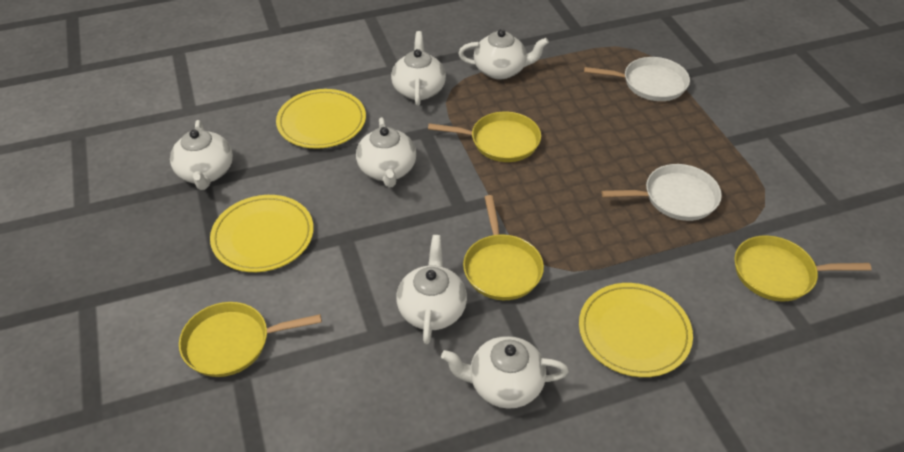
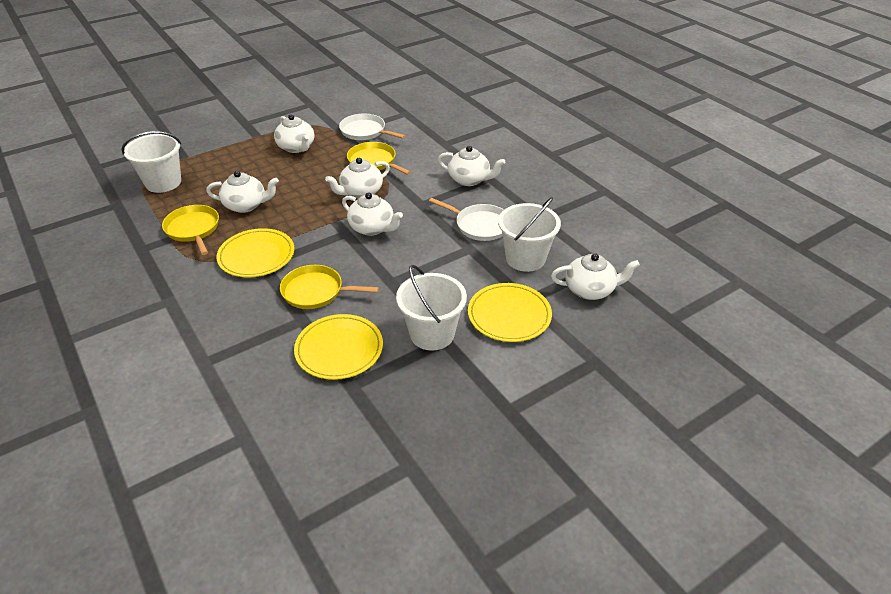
white bucket: 0 -> 3
yellow pan: 4 -> 3

